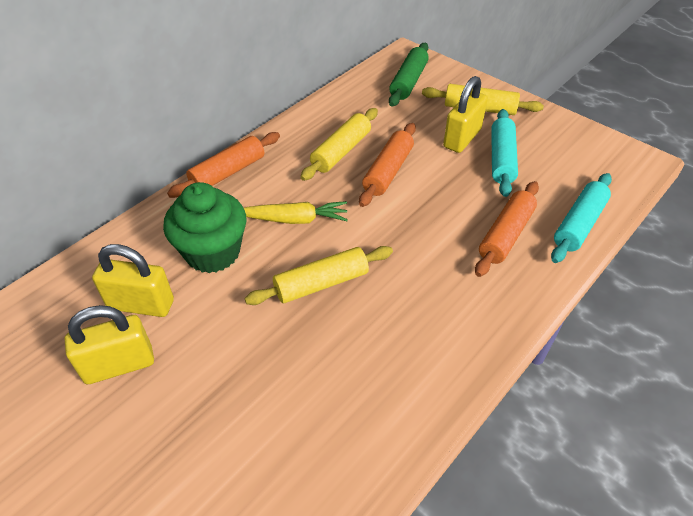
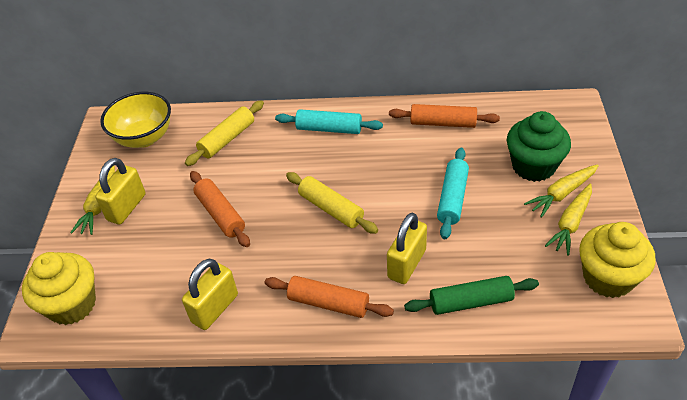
yellow bowl: 0 -> 1
yellow carrot: 1 -> 3
yellow cupcake: 0 -> 2
yellow rolling pin: 3 -> 2

